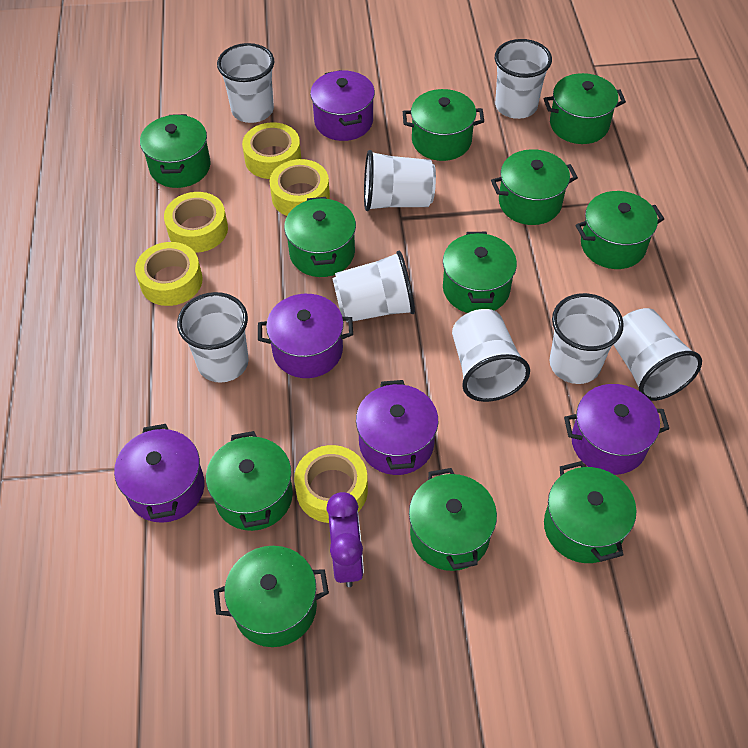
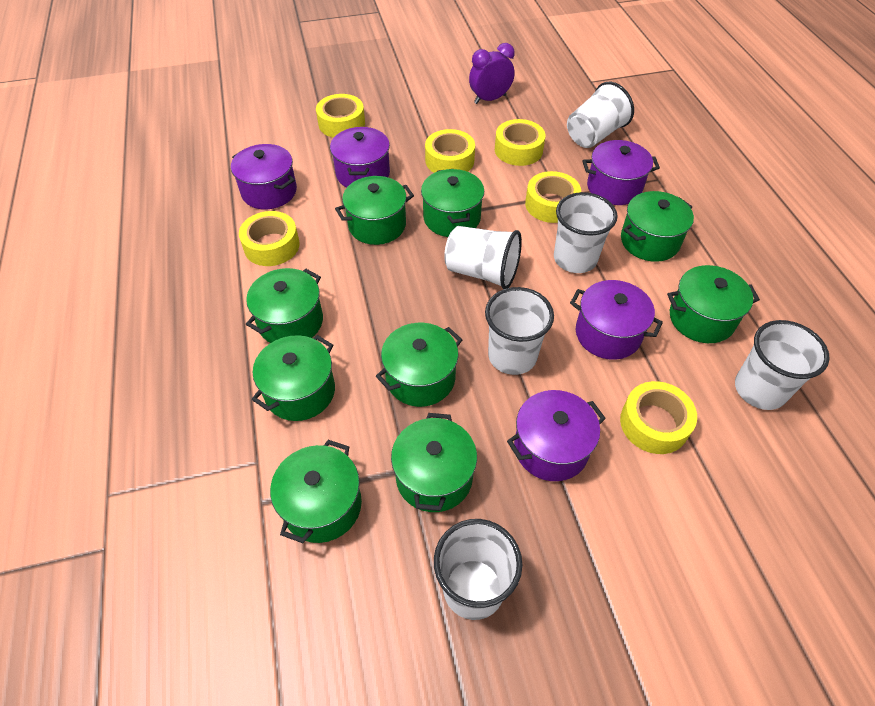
green pot: 11 -> 9
white cup: 8 -> 6
yellow tape: 5 -> 6

